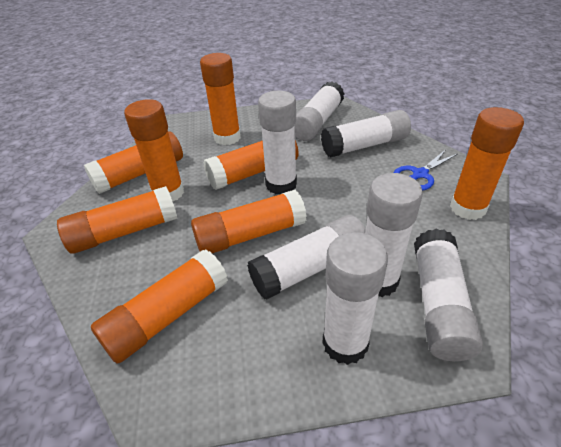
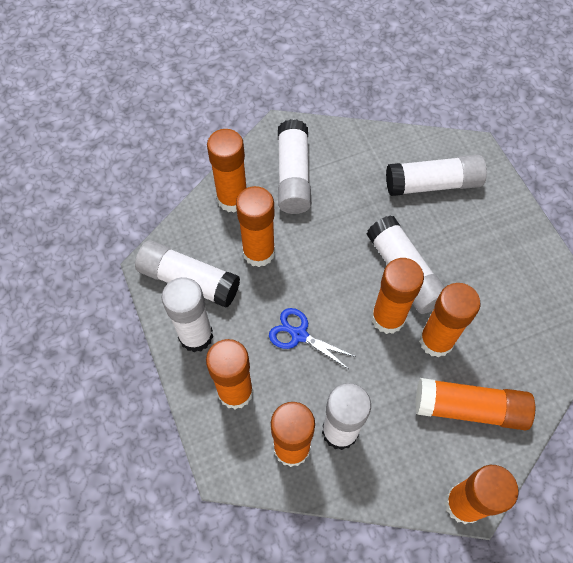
white glue stick: 7 -> 6

